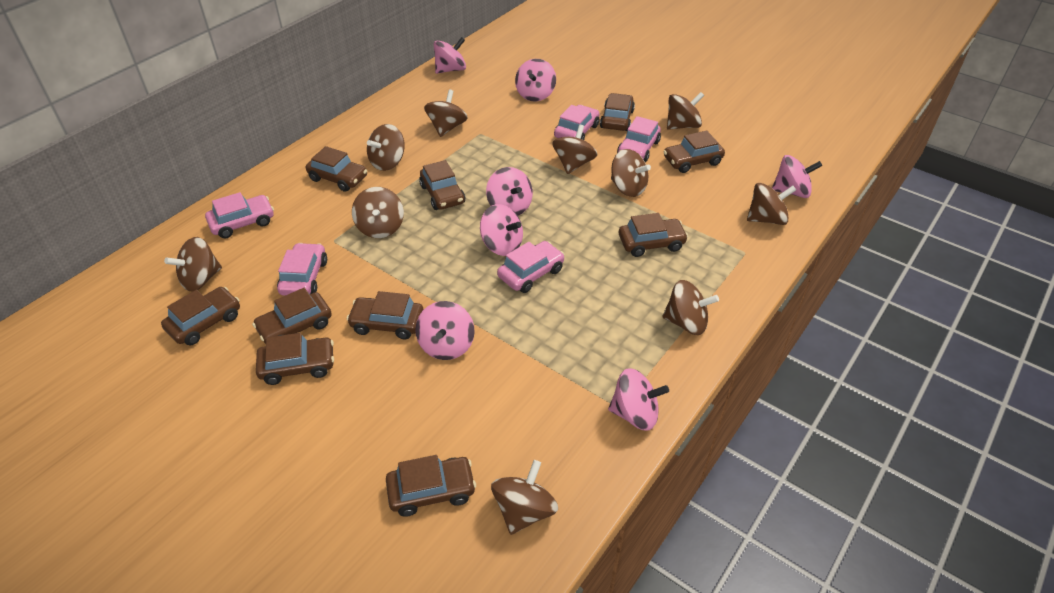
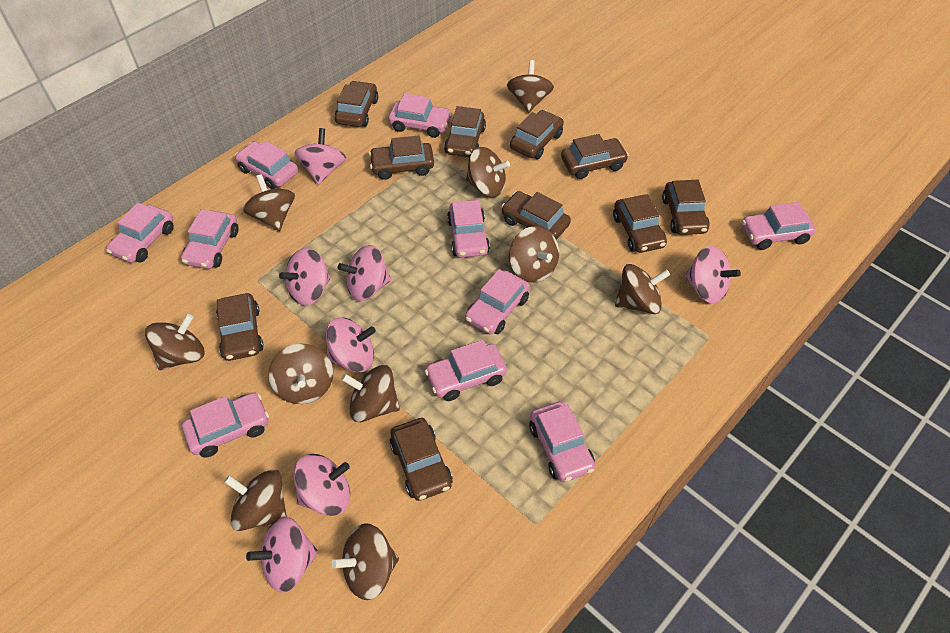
pink car: 5 -> 10

